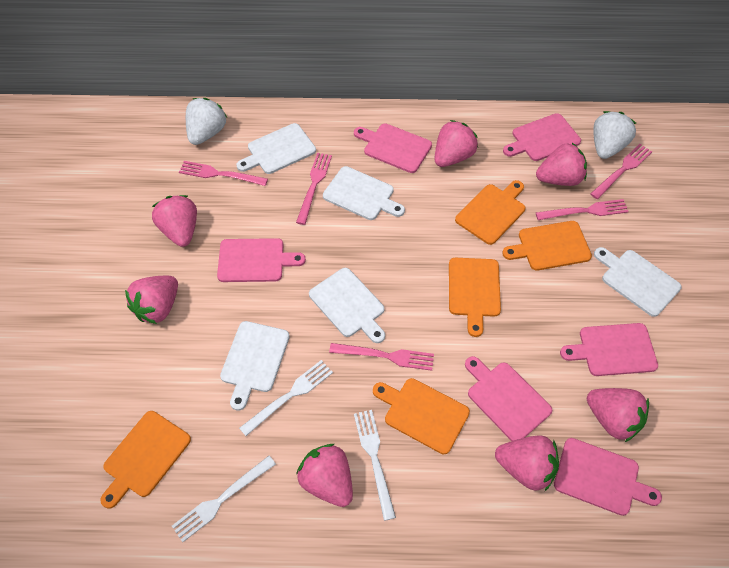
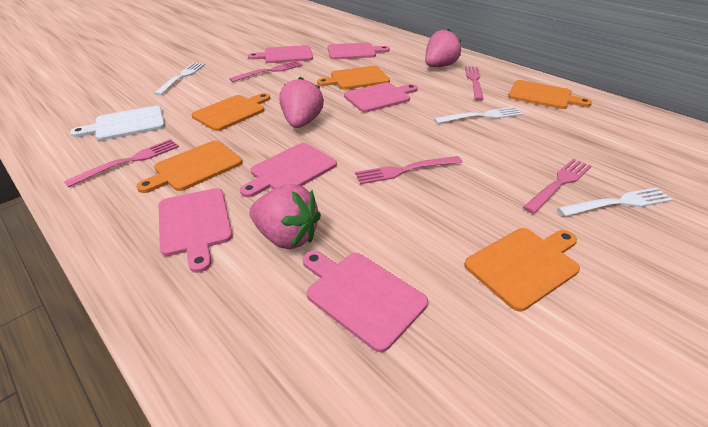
pink strawberry: 7 -> 3
white cutting board: 5 -> 1
white strawberry: 2 -> 0

